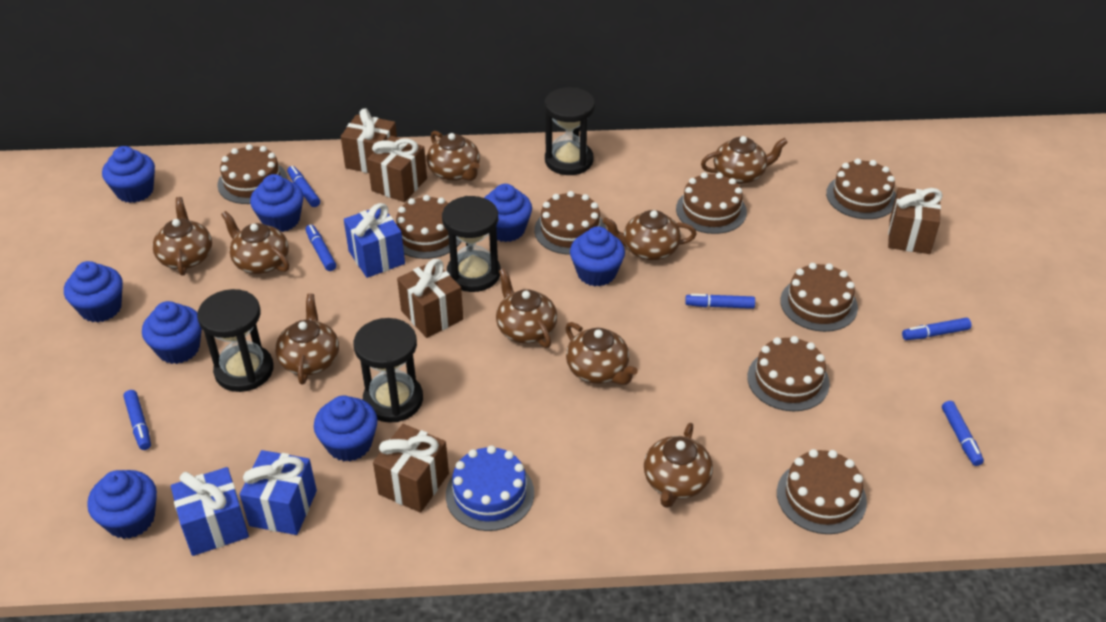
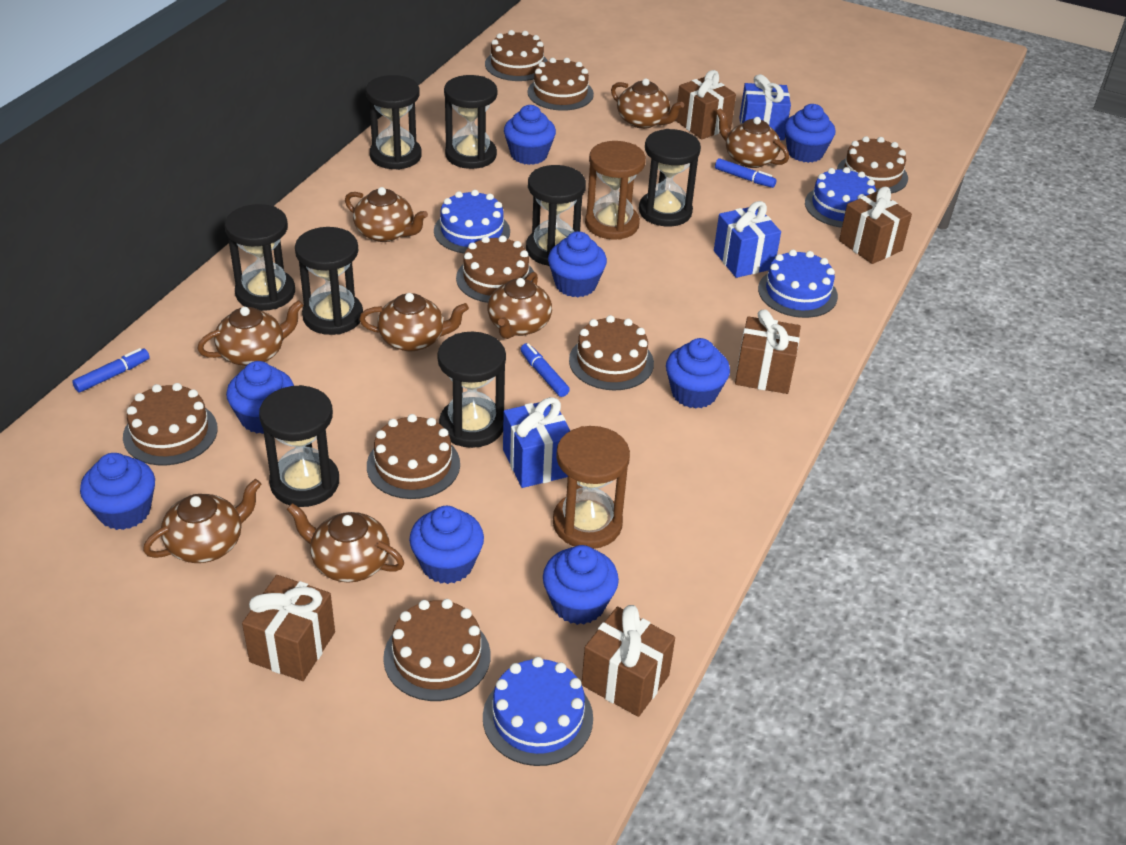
black hourglass: 4 -> 8
blue cake: 1 -> 4
blue marker: 6 -> 3
brown hourglass: 0 -> 2
brown teapot: 9 -> 8

